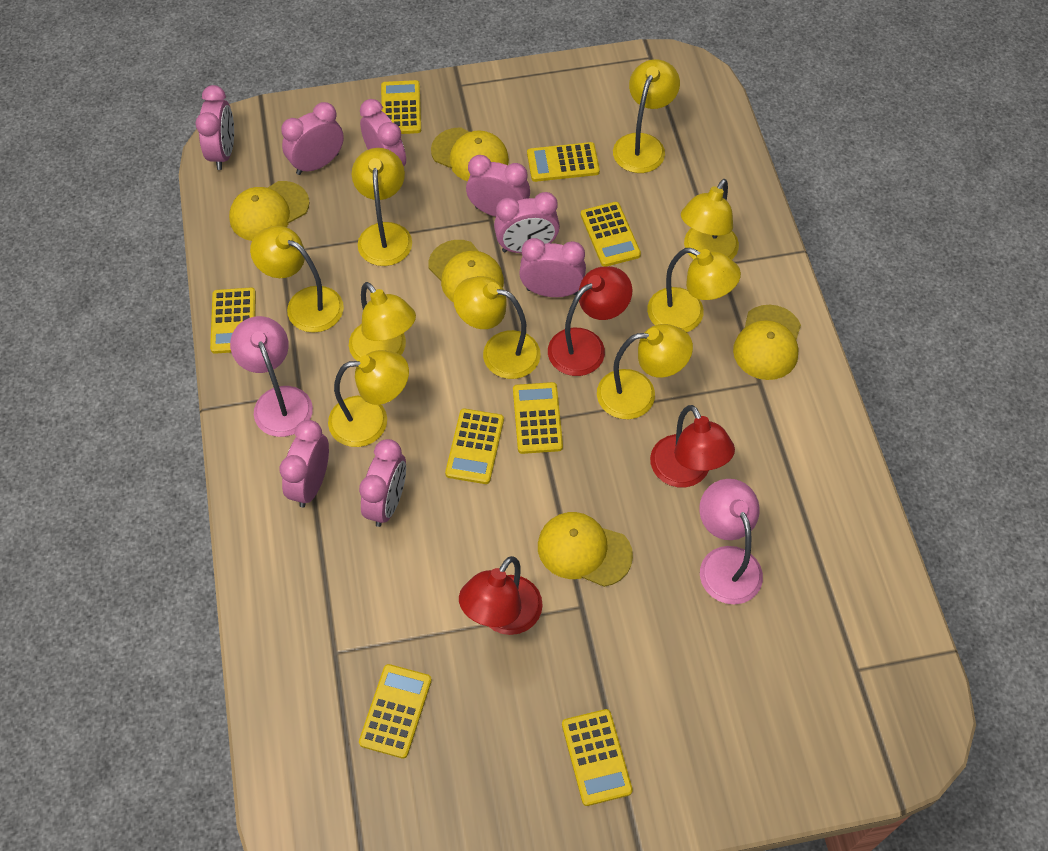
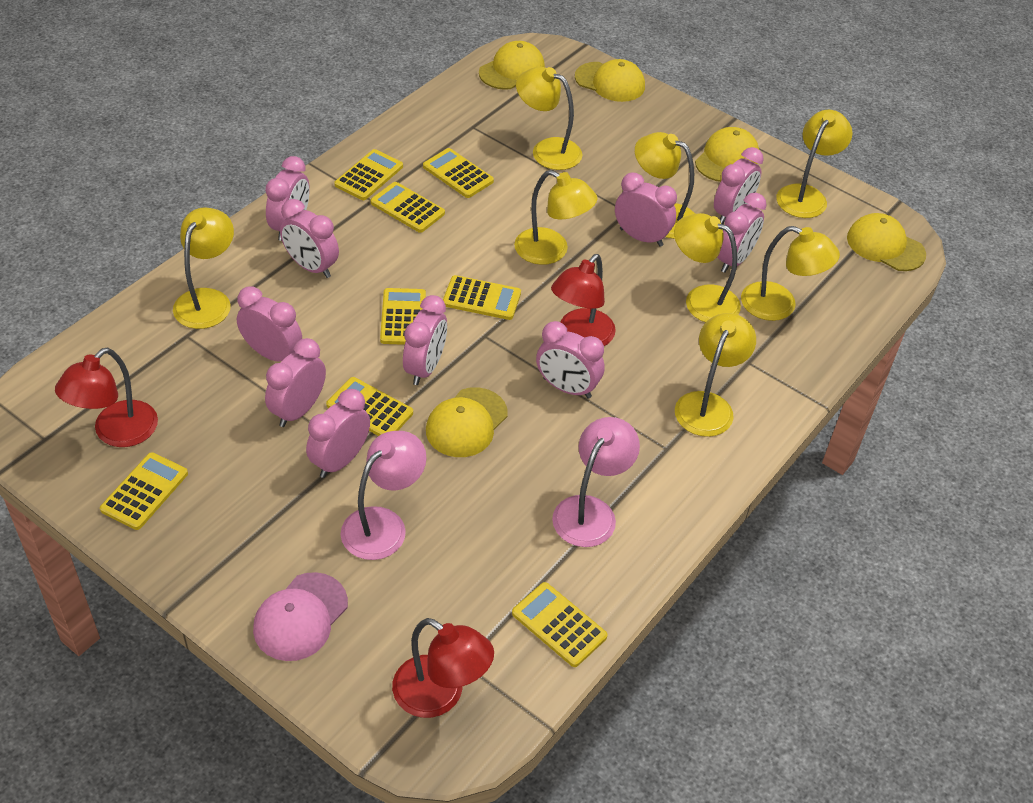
pink cap: 0 -> 1
pink clock: 8 -> 10
yellow lamp: 9 -> 8

